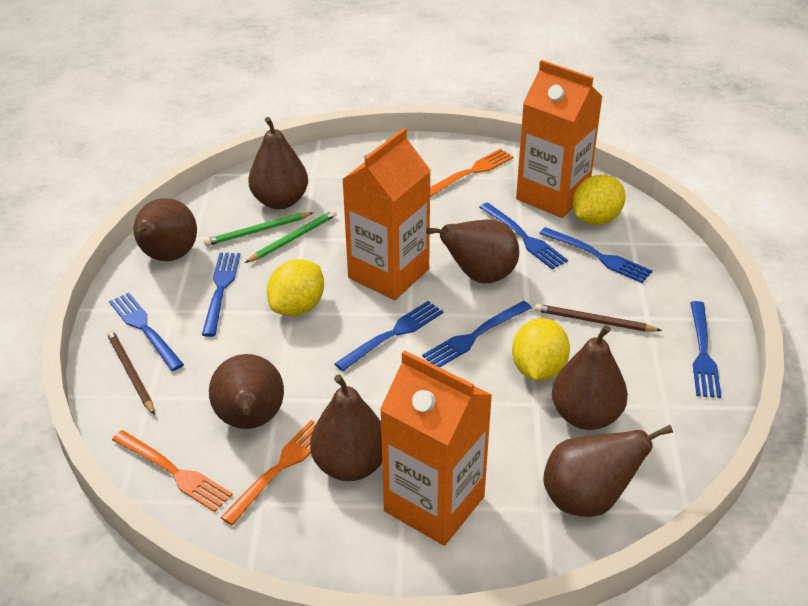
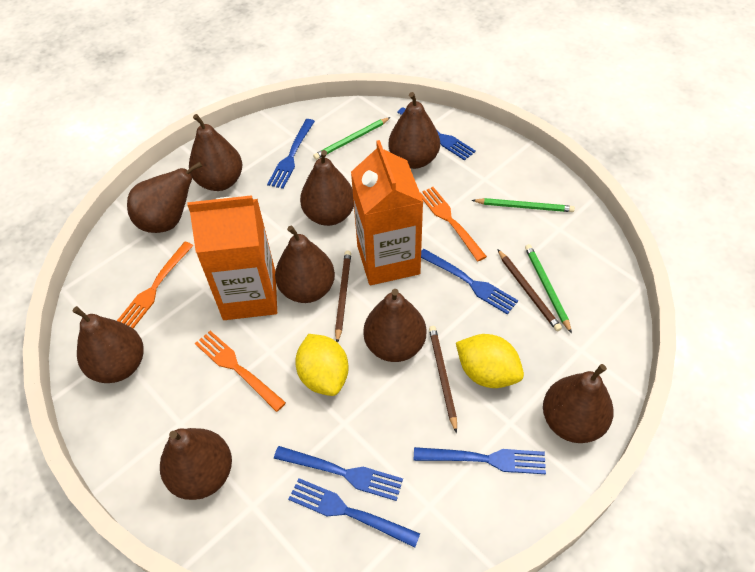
blue fork: 7 -> 6
brown pear: 7 -> 9
brown pencil: 2 -> 3
green pencil: 2 -> 3
orange carton: 3 -> 2
yellow lemon: 3 -> 2

